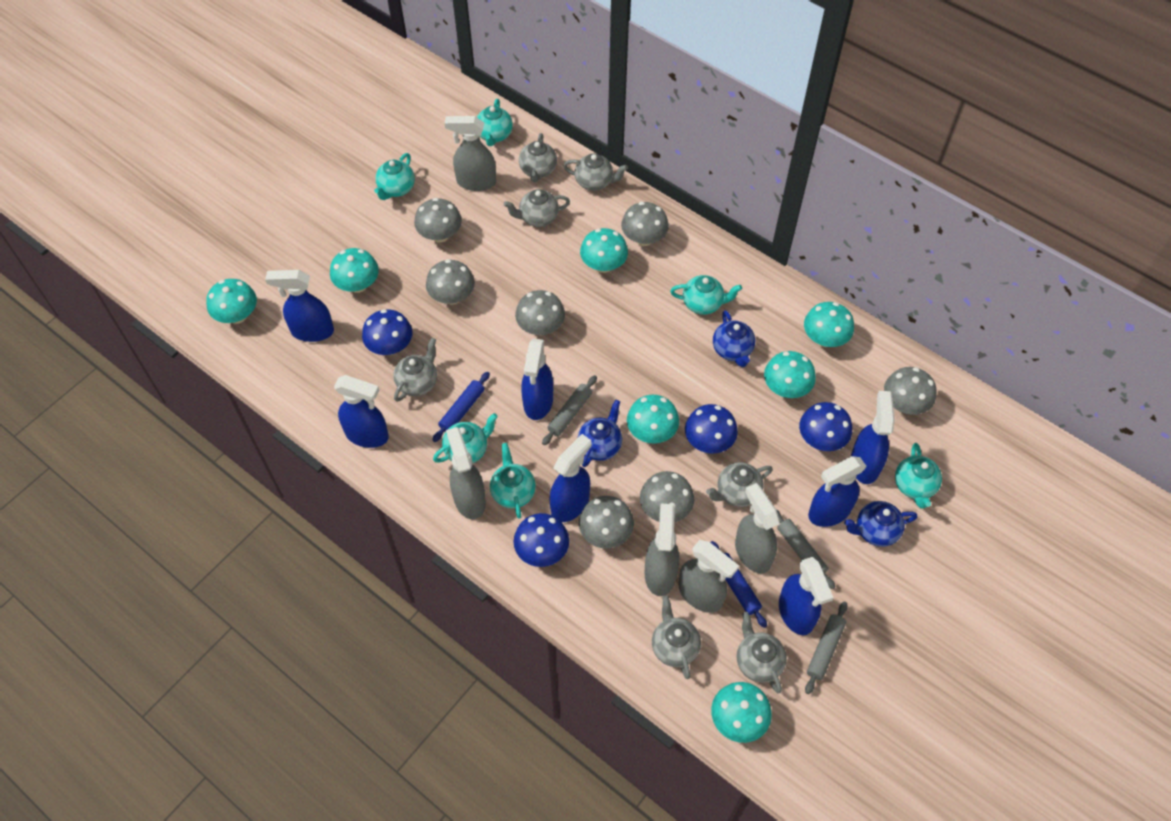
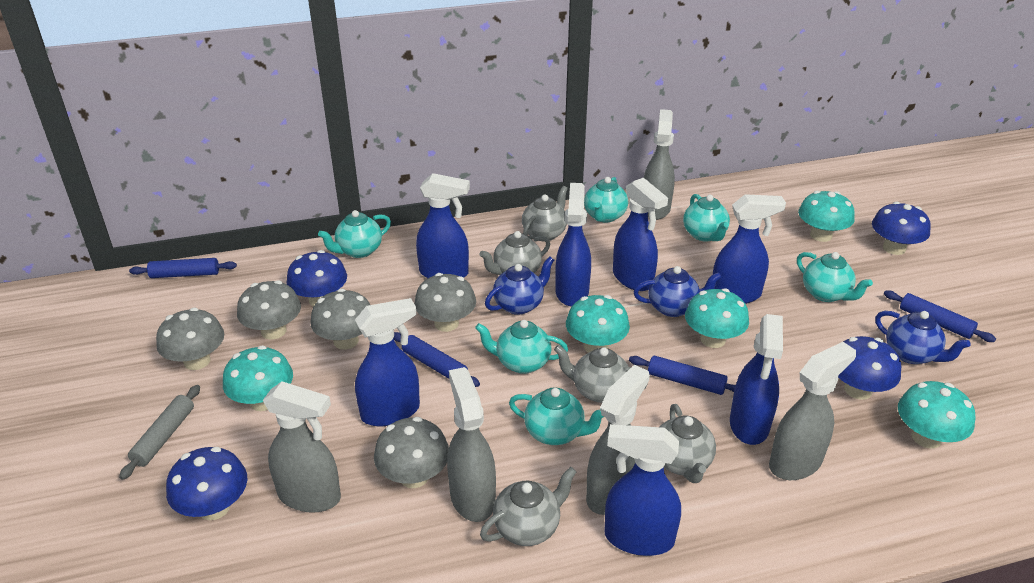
blue rolling pin: 2 -> 4
grey mushroom: 7 -> 5
grey rolling pin: 3 -> 1
grey teapot: 7 -> 5
turquoise mushroom: 7 -> 5

